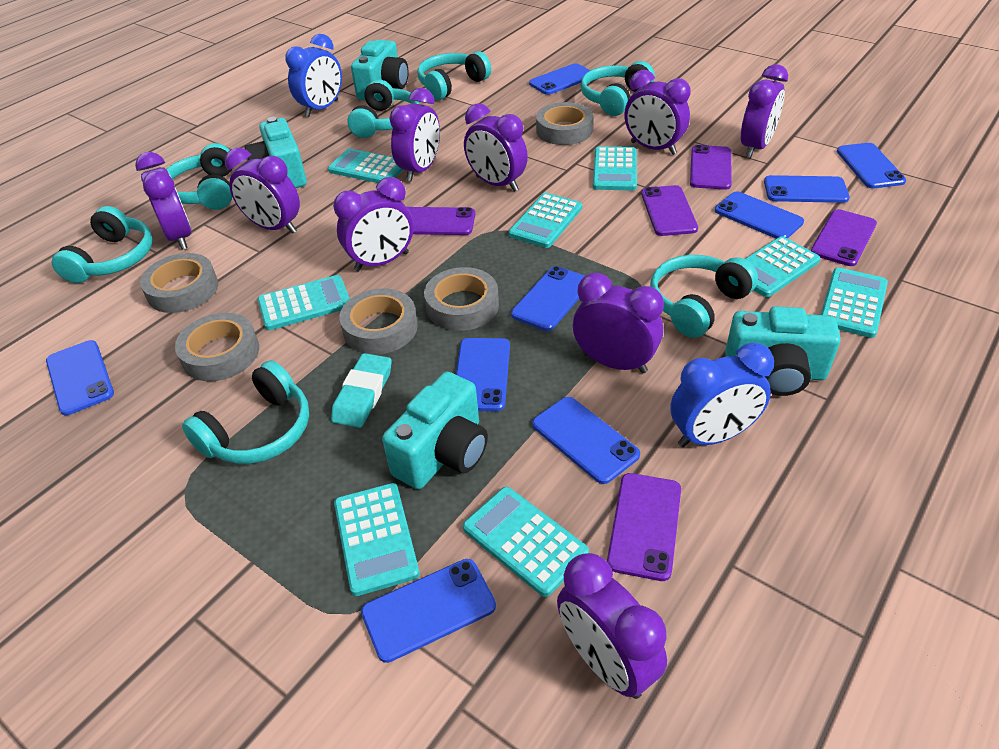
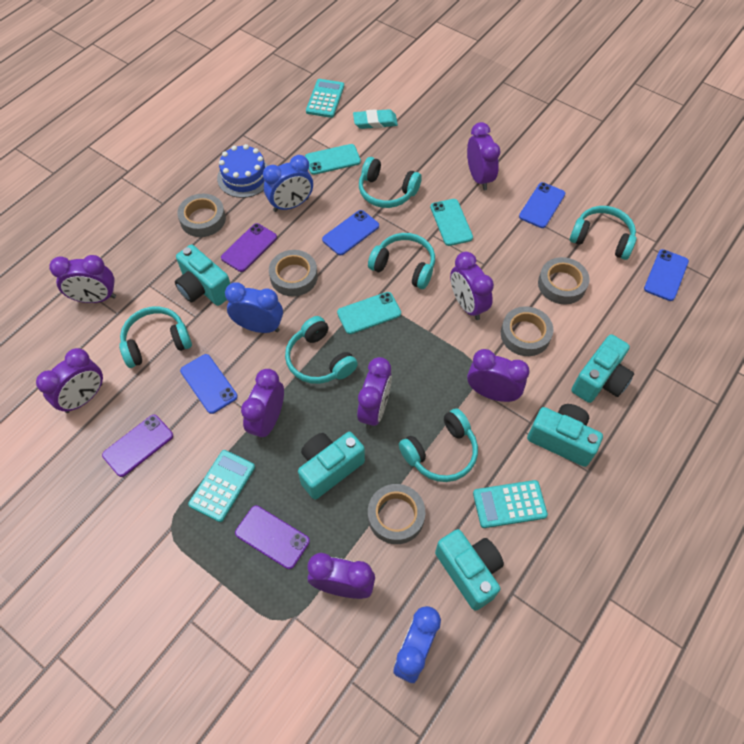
blue cake: 0 -> 1
blue clock: 2 -> 3
blue phone: 9 -> 4
purple clock: 9 -> 8
purple phone: 5 -> 3
turquoise calculator: 8 -> 3
turquoise camera: 4 -> 5
turquoise headphones: 7 -> 6
turquoise phone: 0 -> 3

